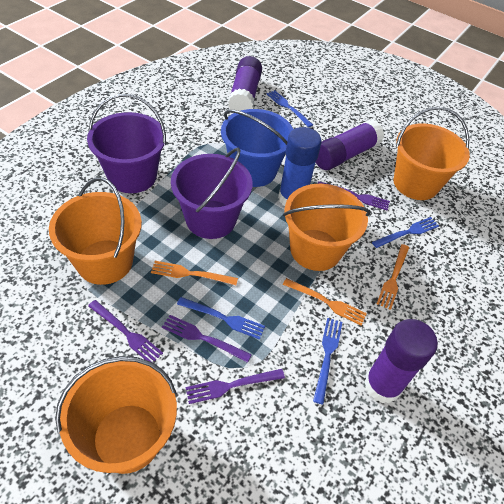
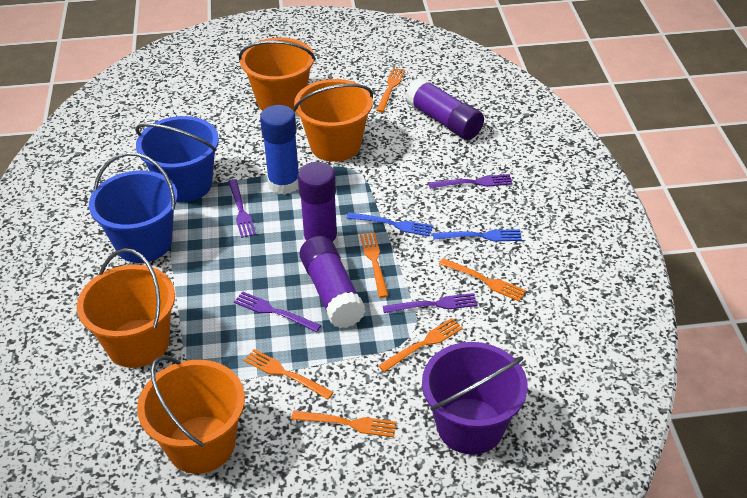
blue bucket: 1 -> 2
blue fork: 4 -> 2
orange fork: 3 -> 6
purple bucket: 2 -> 1

